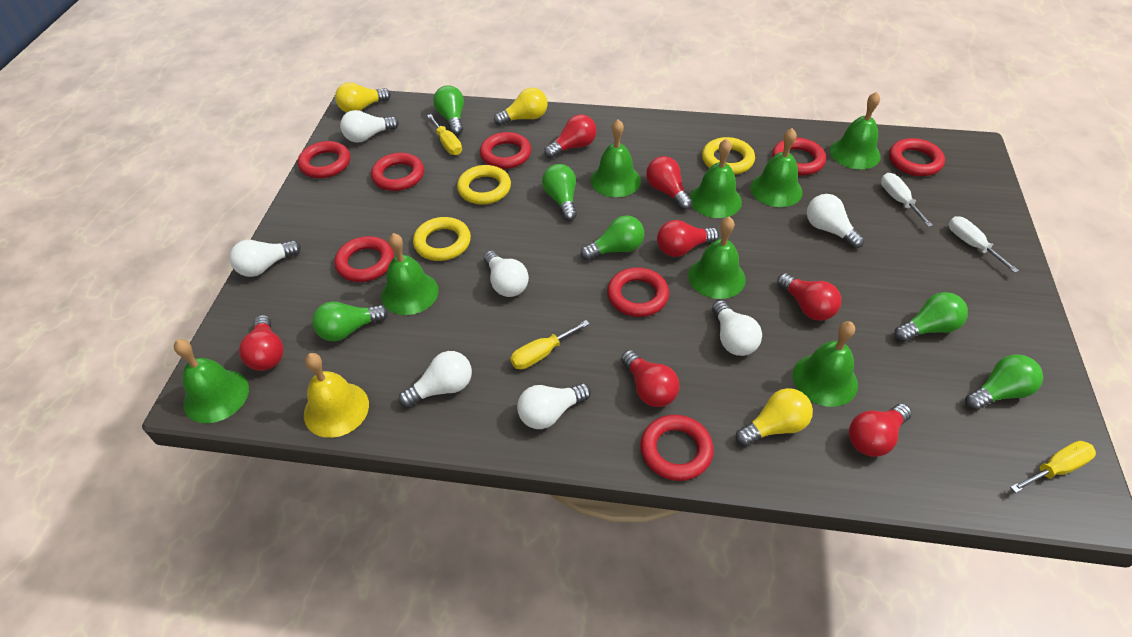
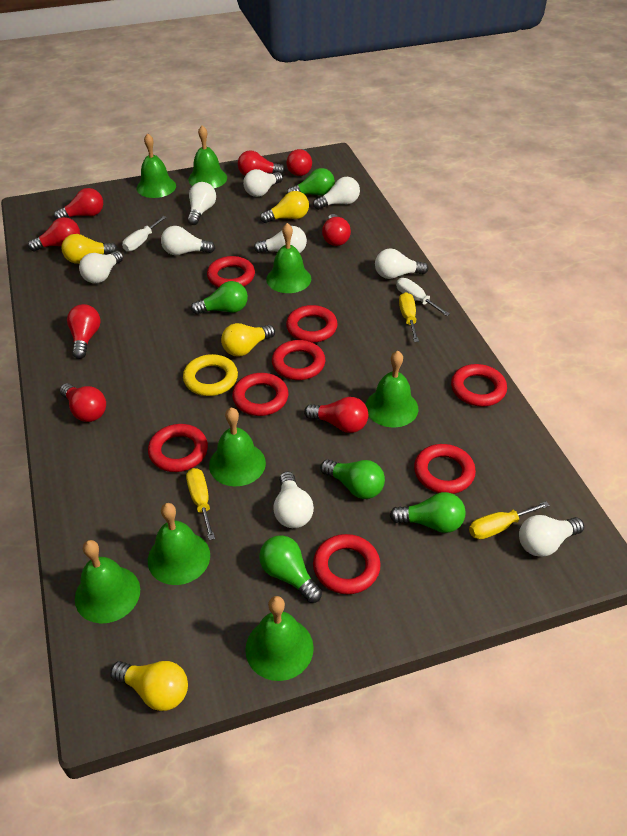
green light bulb: 6 -> 5
red light bulb: 7 -> 8
white light bulb: 7 -> 9
yellow bell: 1 -> 0
yellow light bulb: 3 -> 4
yellow ring: 3 -> 1

